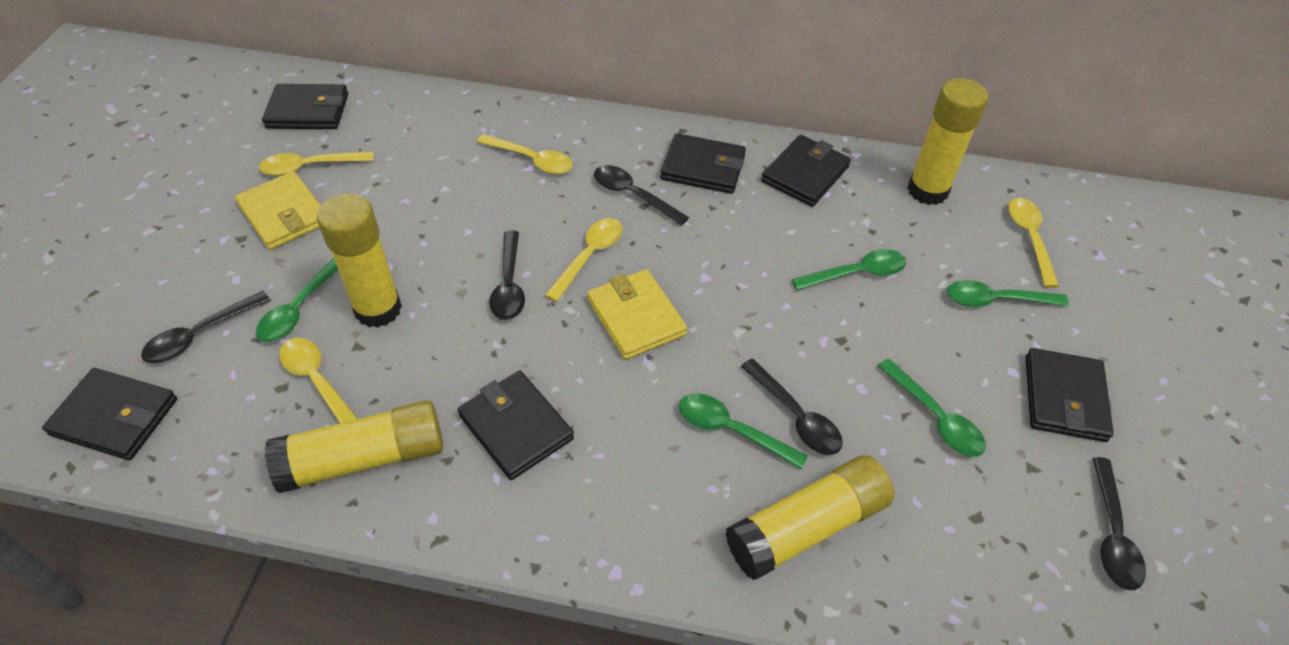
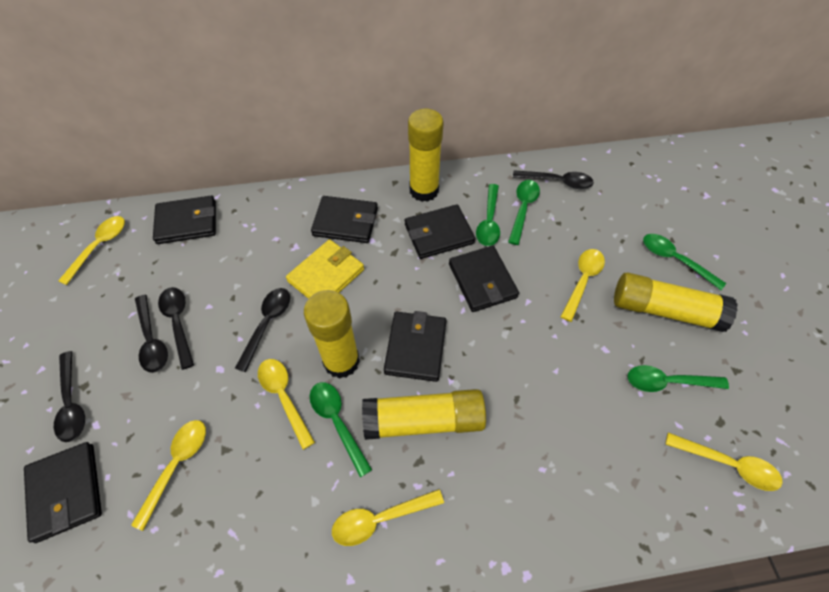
yellow spoon: 5 -> 6
yellow wallet: 2 -> 1

